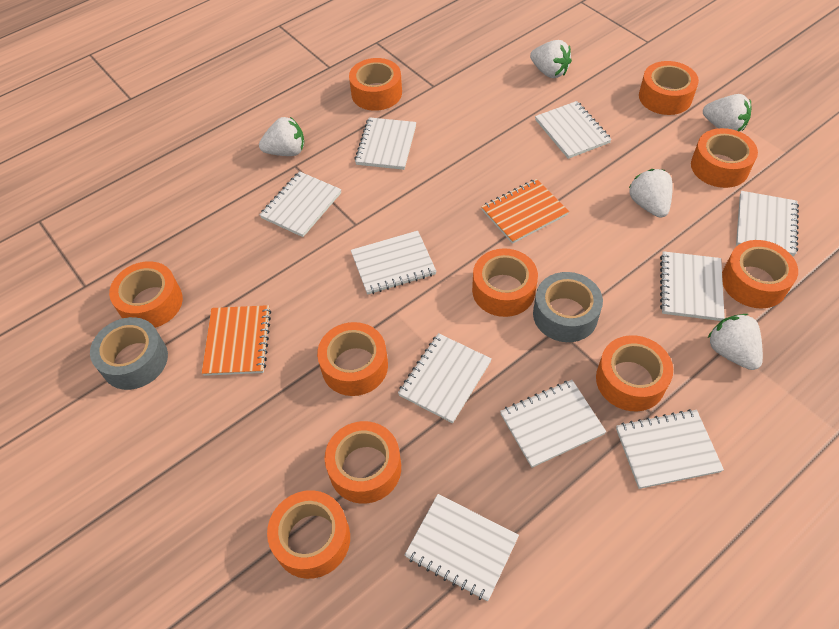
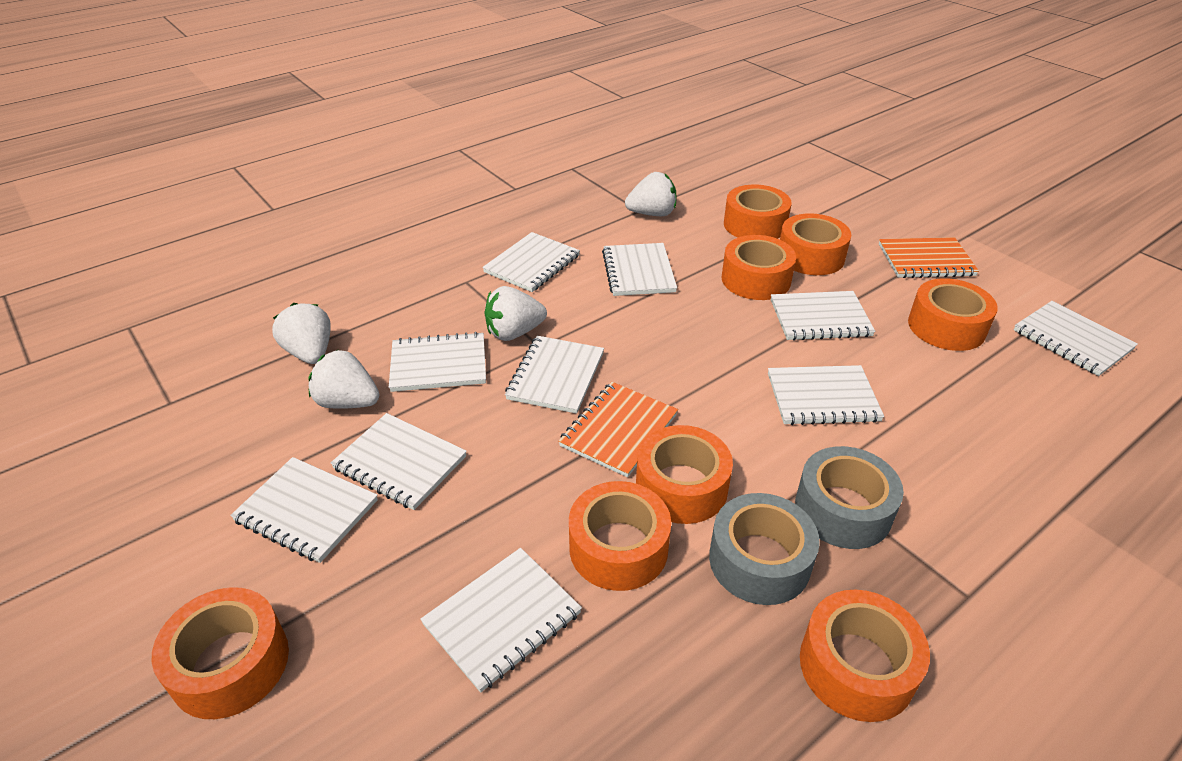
orange tape: 10 -> 8
white strawberry: 5 -> 4

